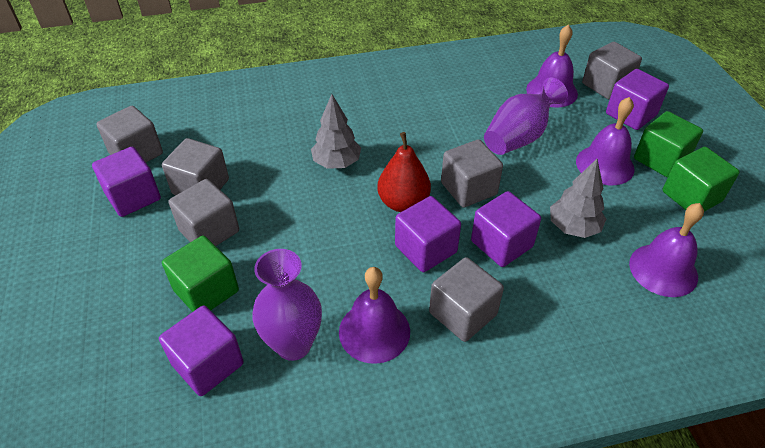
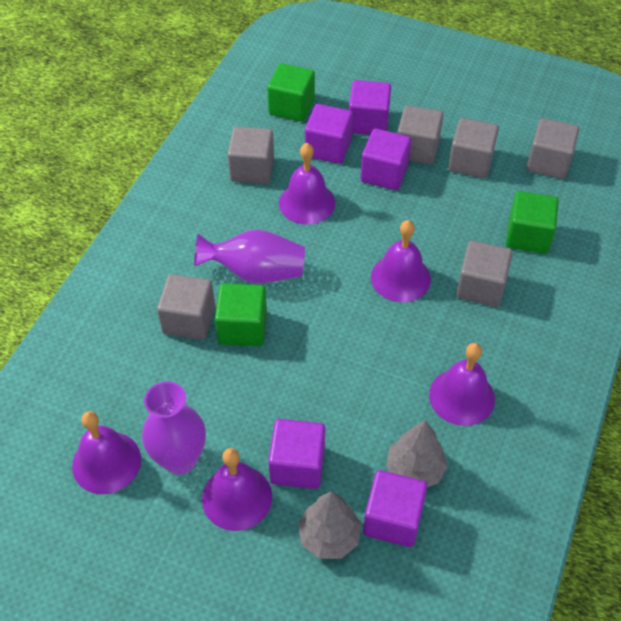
purple bell: 4 -> 5
red pear: 1 -> 0

